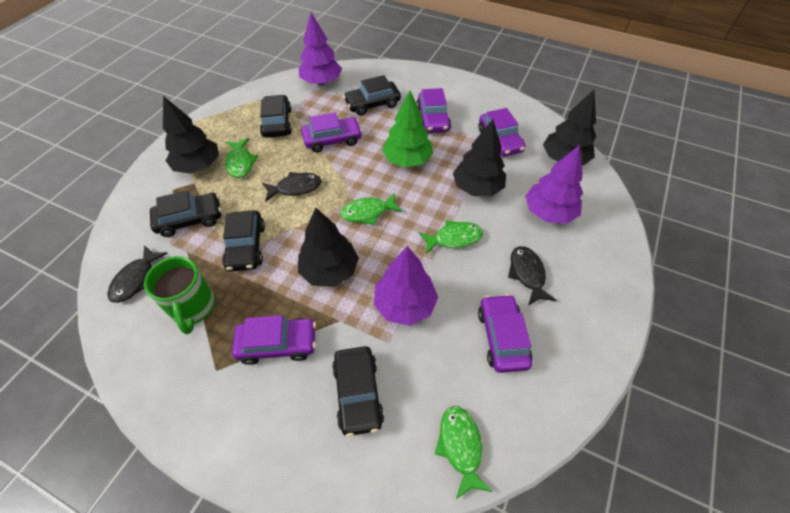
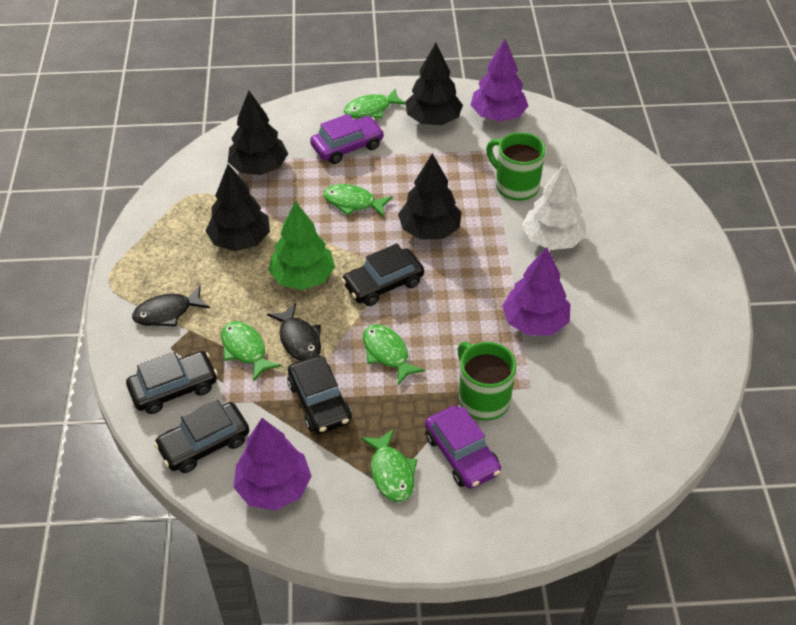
black car: 5 -> 4
black fish: 3 -> 2
green fish: 4 -> 5
green mug: 1 -> 2
purple car: 5 -> 2
white tree: 0 -> 1

